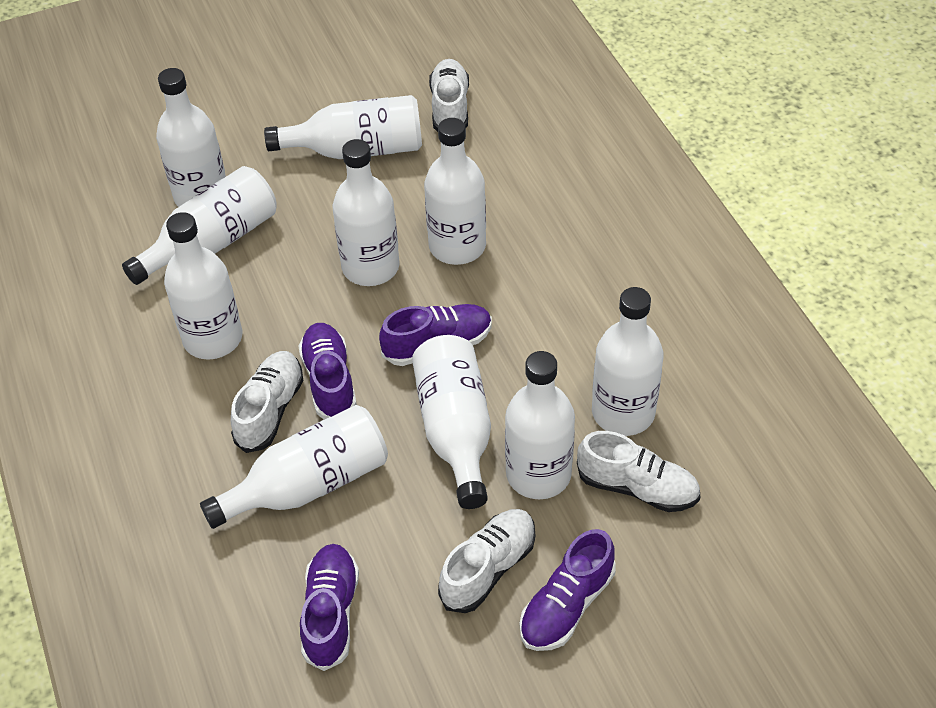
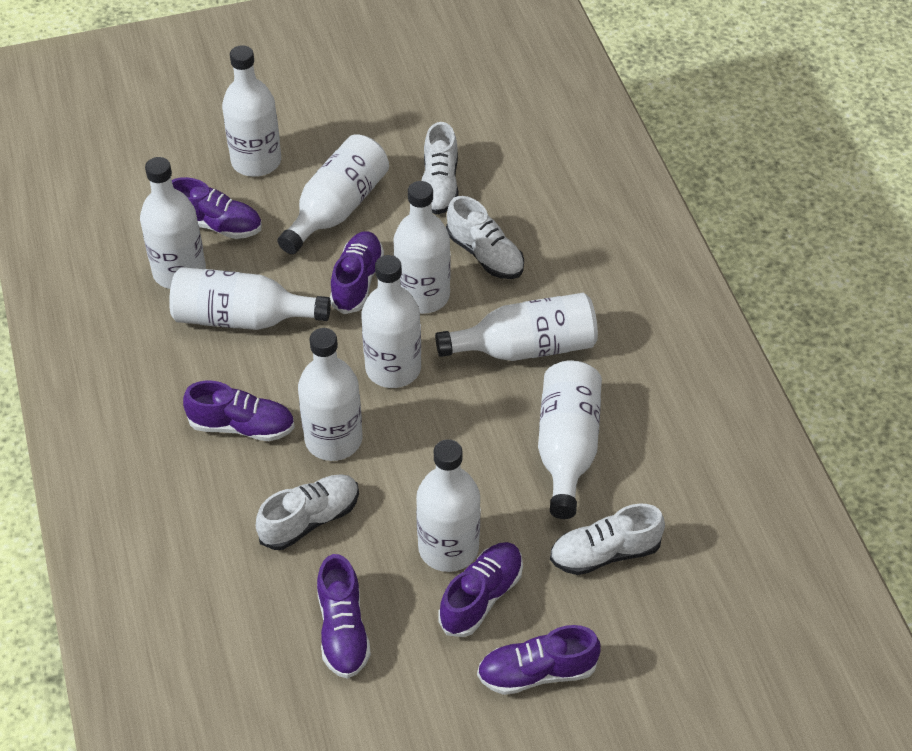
purple shoe: 4 -> 6

